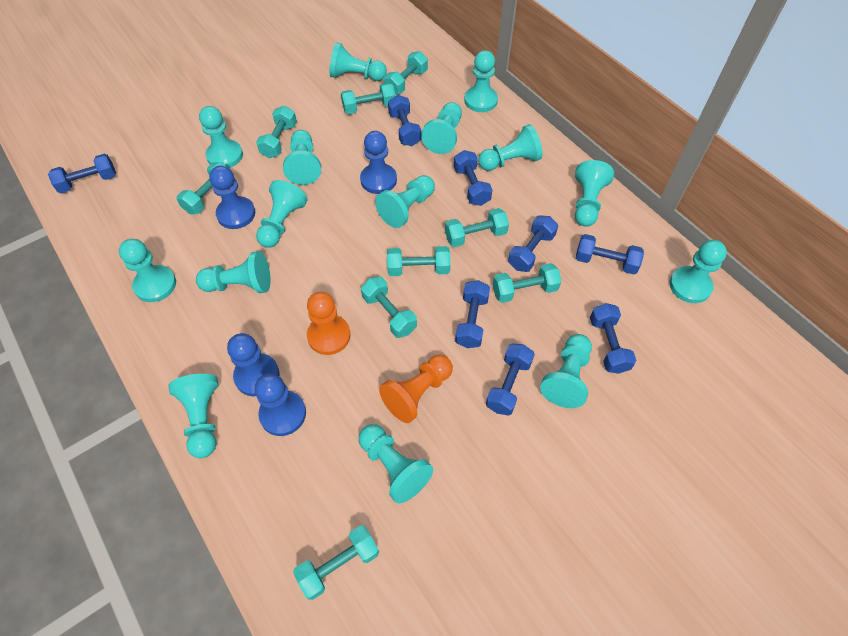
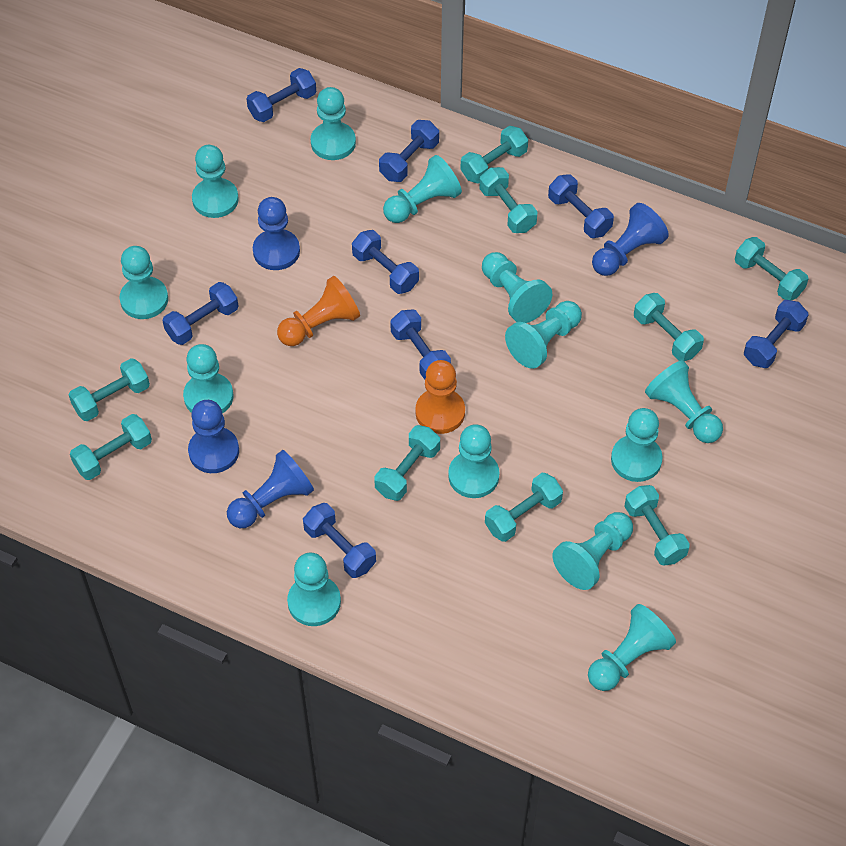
turquoise pawn: 15 -> 13

